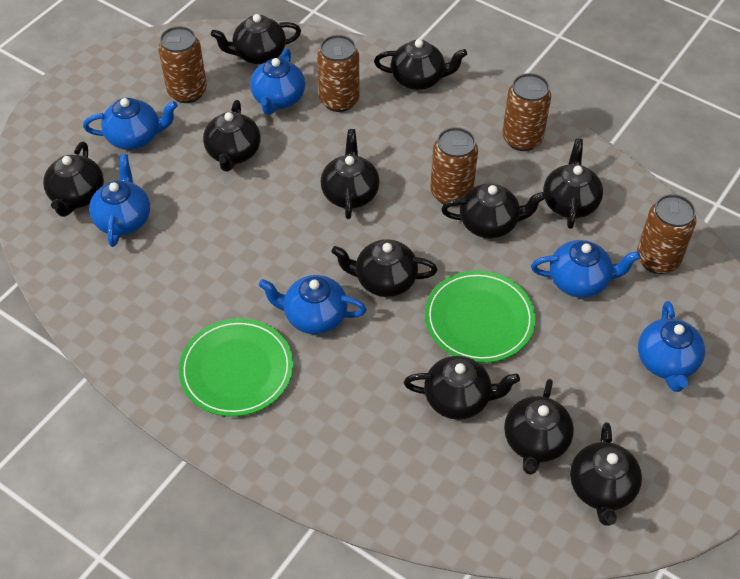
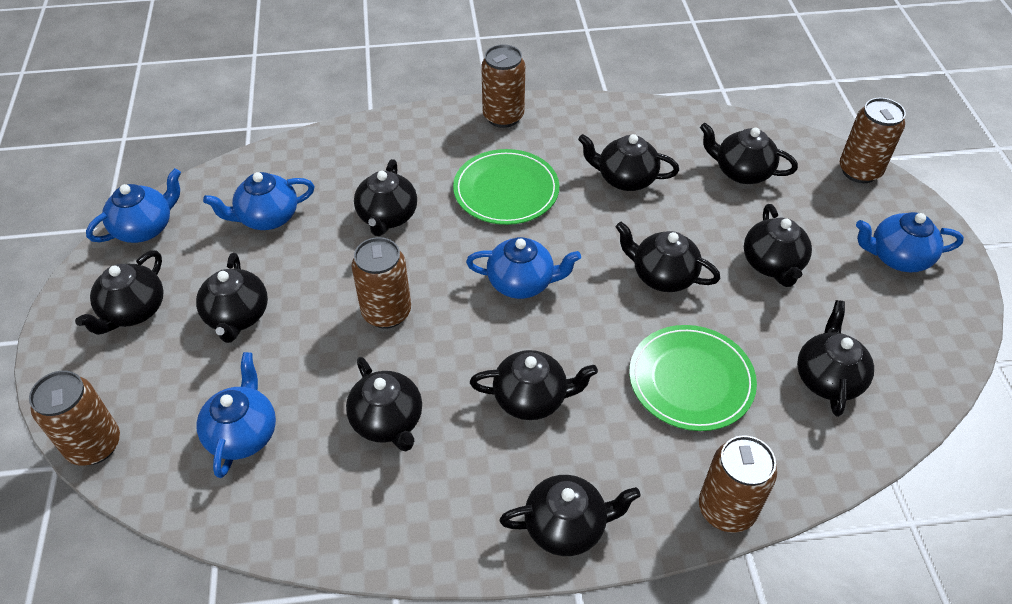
blue teapot: 6 -> 5

